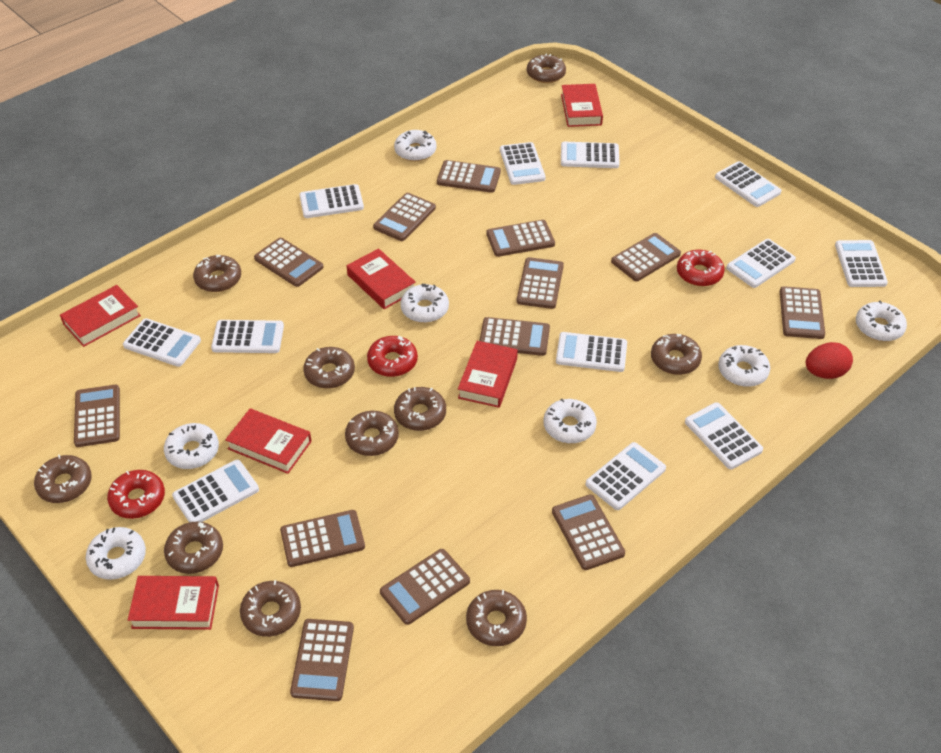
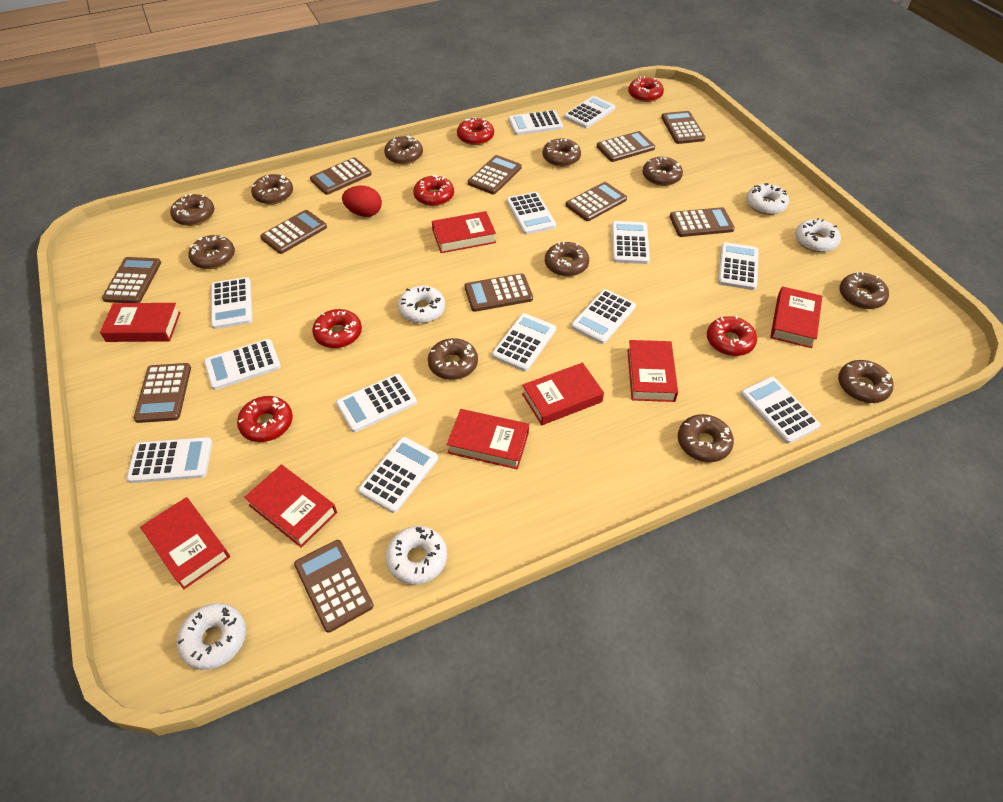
brown calculator: 13 -> 11
brown donut: 10 -> 11
red book: 6 -> 8
red donut: 3 -> 6
white calculator: 12 -> 13
white donut: 7 -> 5

